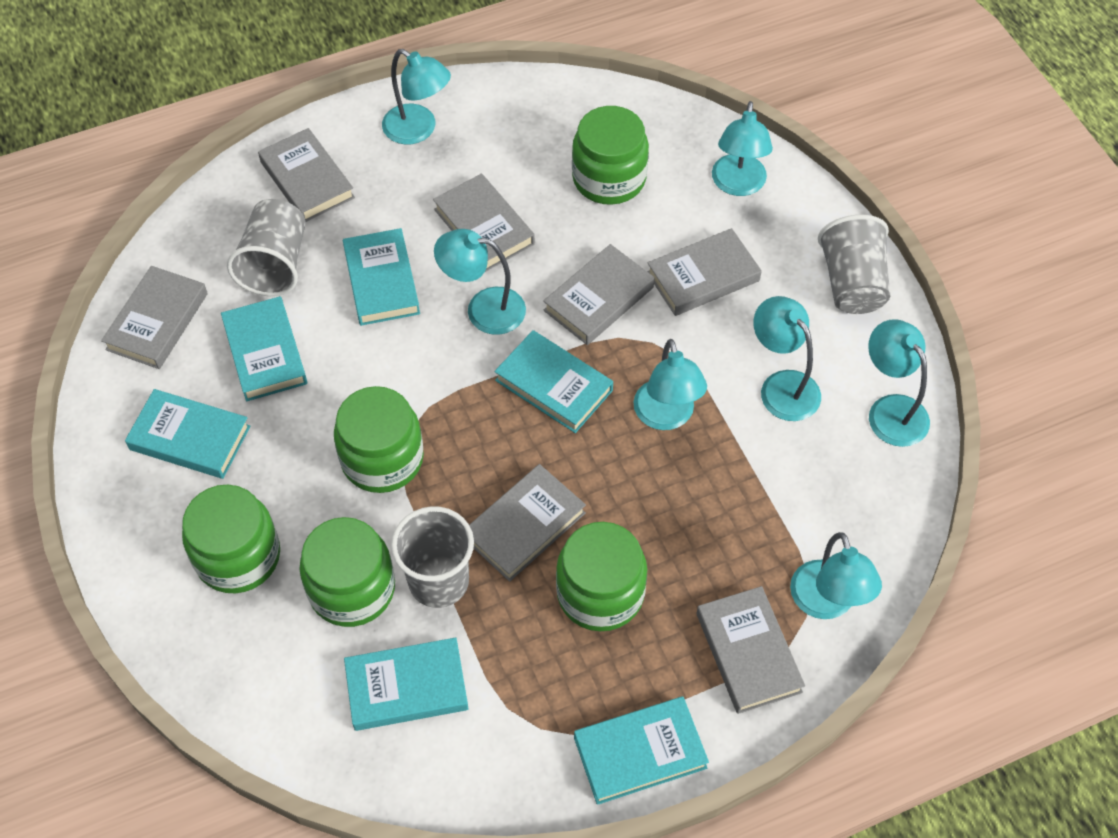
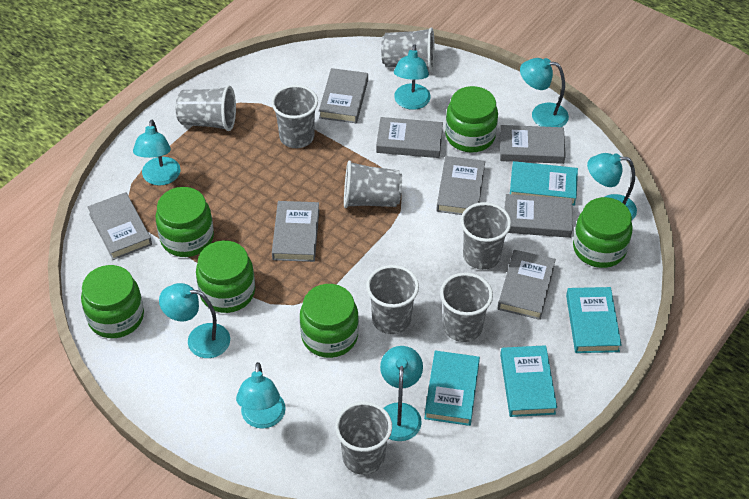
green jar: 5 -> 6
grey book: 7 -> 8
grey cup: 3 -> 8
turquoise book: 6 -> 4

